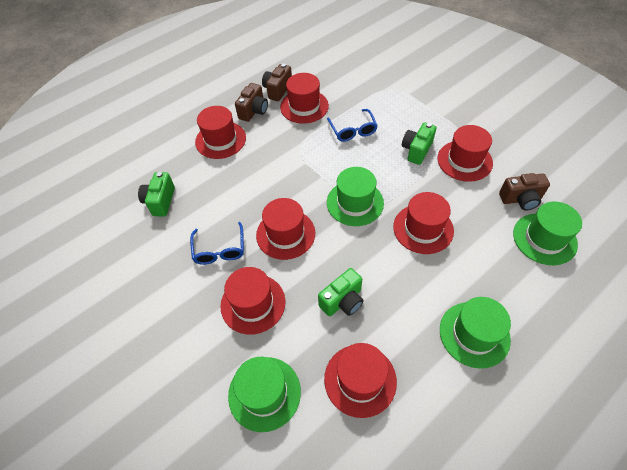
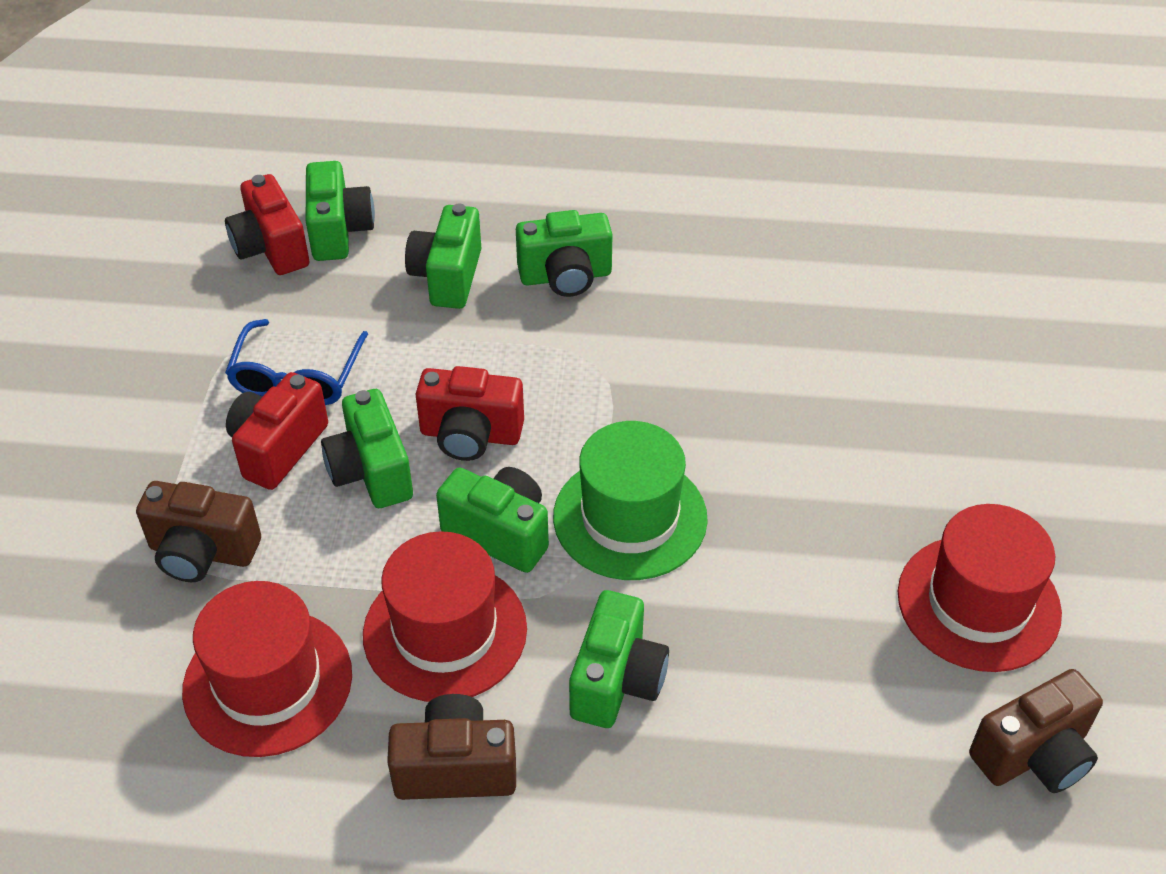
blue glasses: 2 -> 1
green camera: 3 -> 6
green hat: 4 -> 1
red camera: 0 -> 3
red hat: 7 -> 3

